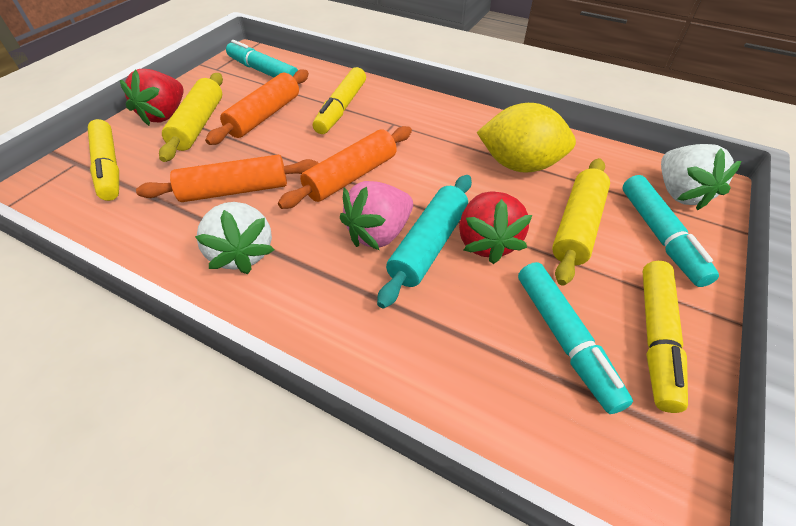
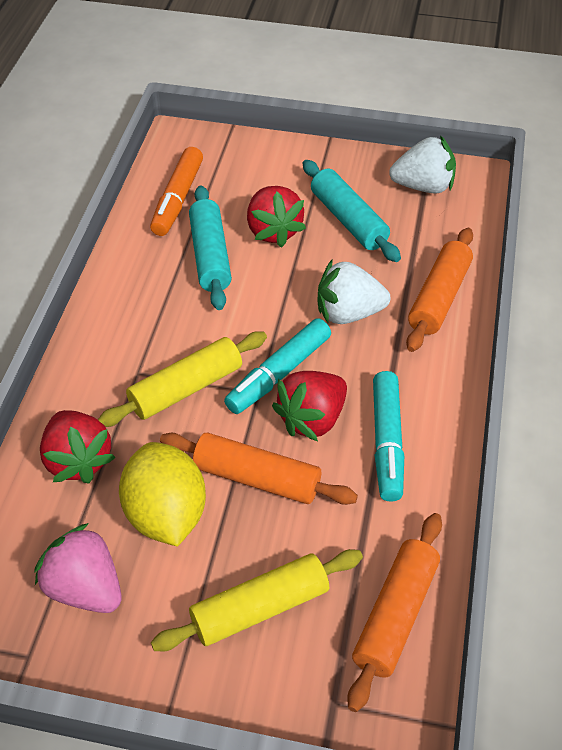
orange marker: 0 -> 1
red strawberry: 2 -> 3
turquoise marker: 3 -> 2
turquoise rolling pin: 1 -> 2
yellow marker: 3 -> 0

